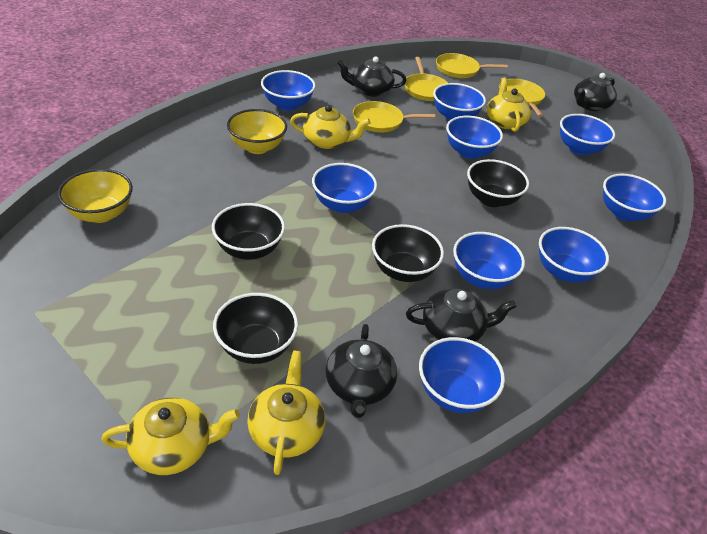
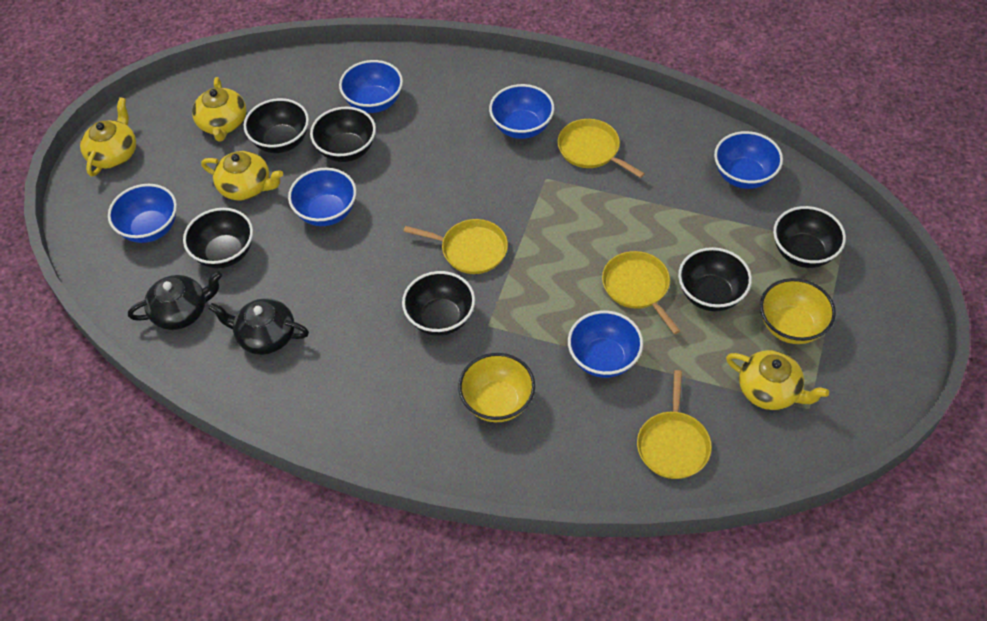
black bowl: 4 -> 6
black teapot: 4 -> 2
blue bowl: 9 -> 6

